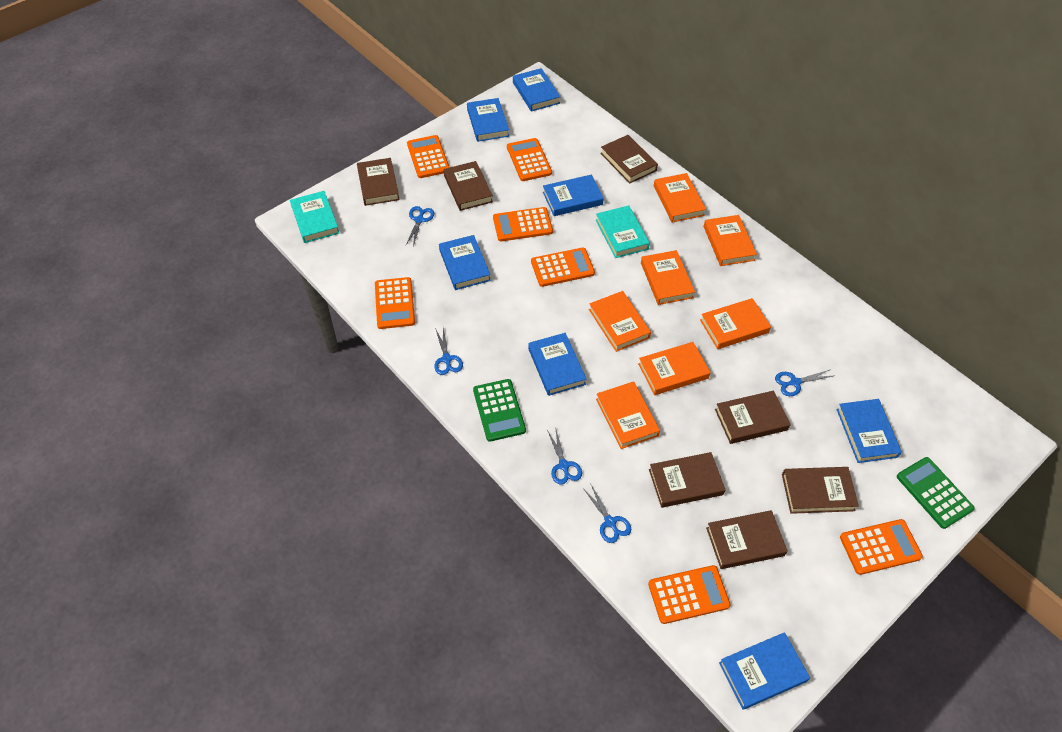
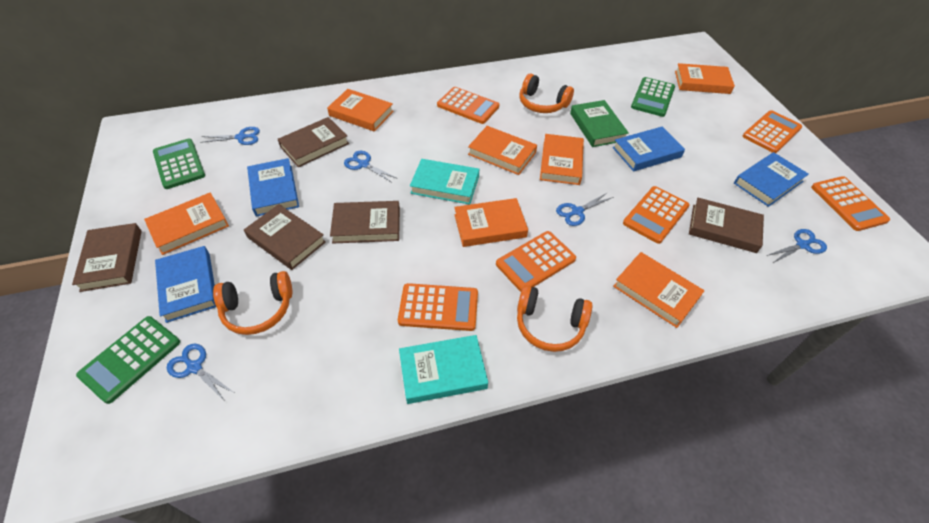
blue book: 7 -> 4
brown book: 7 -> 5
green book: 0 -> 1
green calculator: 2 -> 3
orange calculator: 7 -> 6
orange headphones: 0 -> 3

